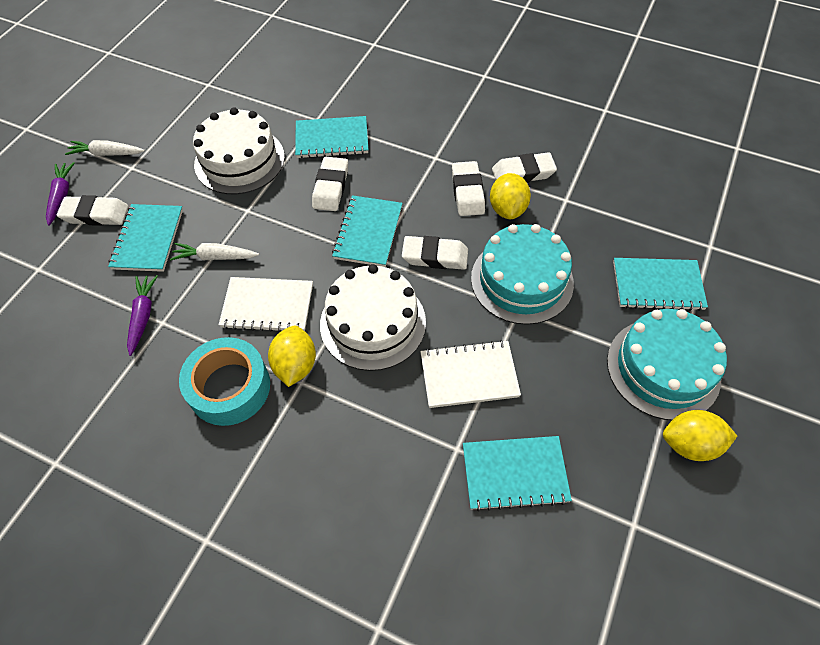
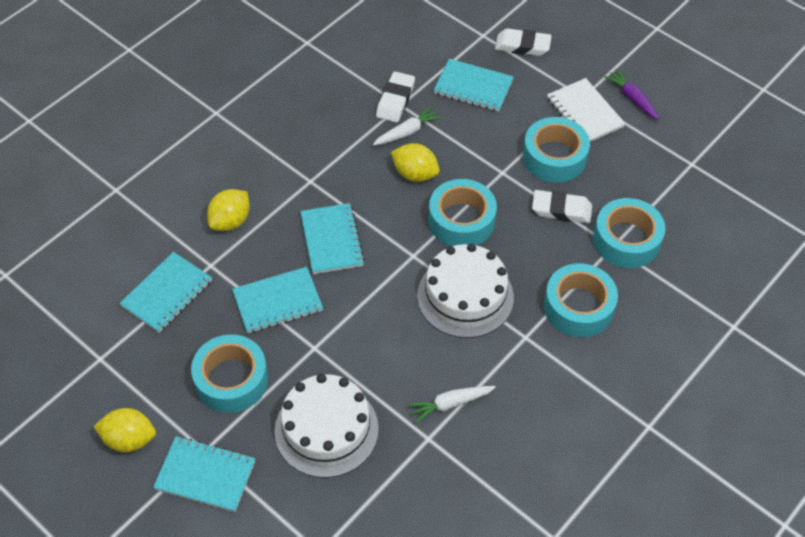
purple carrot: 2 -> 1
turquoise cake: 2 -> 0
turquoise tape: 1 -> 5
white eraser: 5 -> 3
white notebook: 2 -> 1

